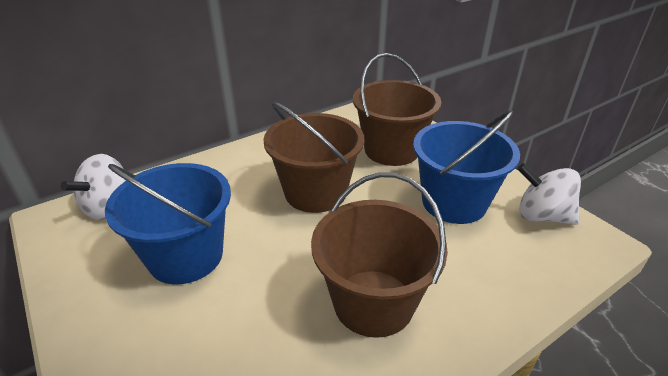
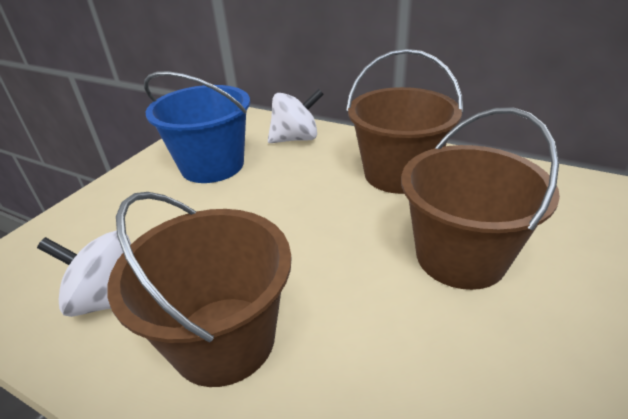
blue bucket: 2 -> 1

